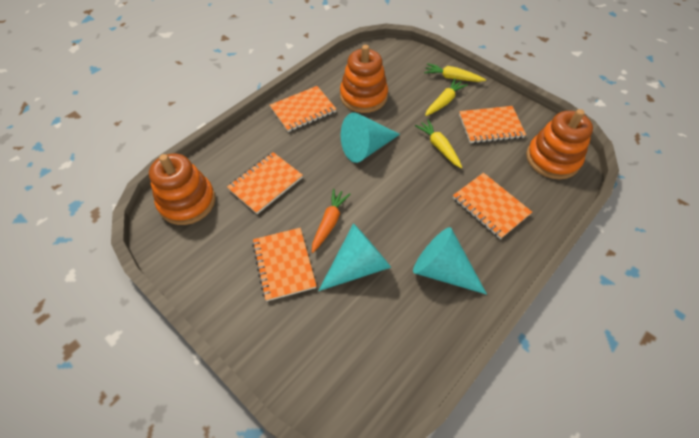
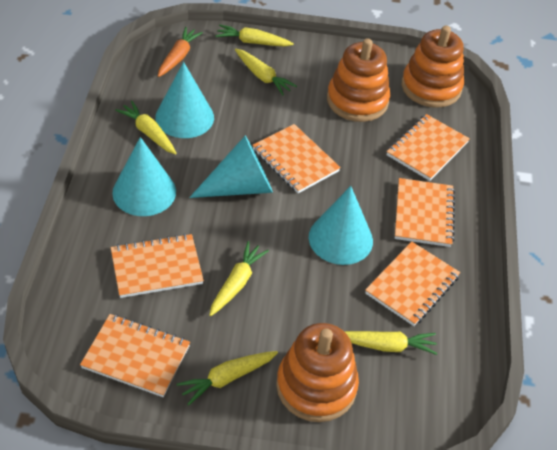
orange notebook: 5 -> 6
turquoise cone: 3 -> 4
yellow carrot: 3 -> 6

